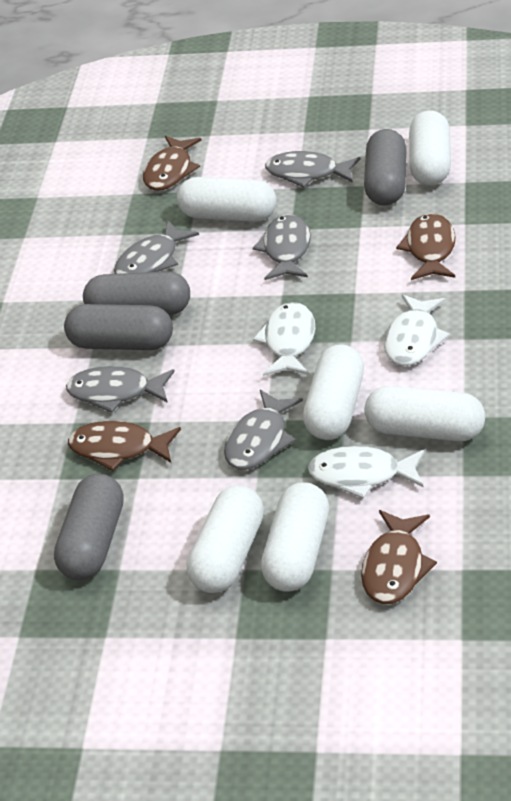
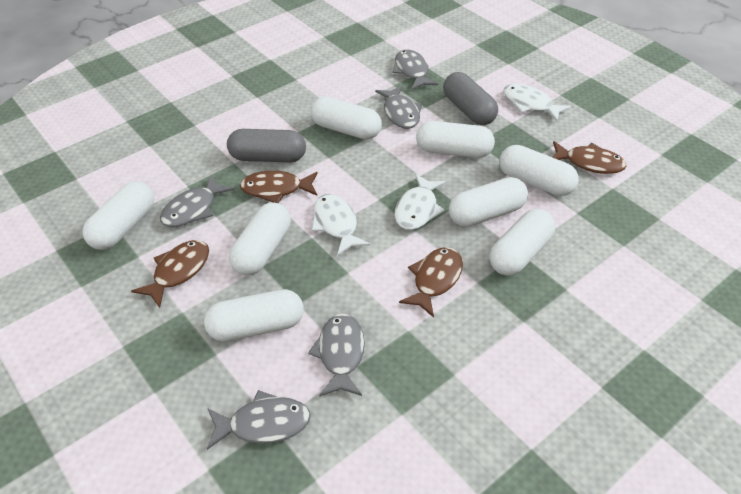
grey capsule: 4 -> 2
white capsule: 6 -> 8

